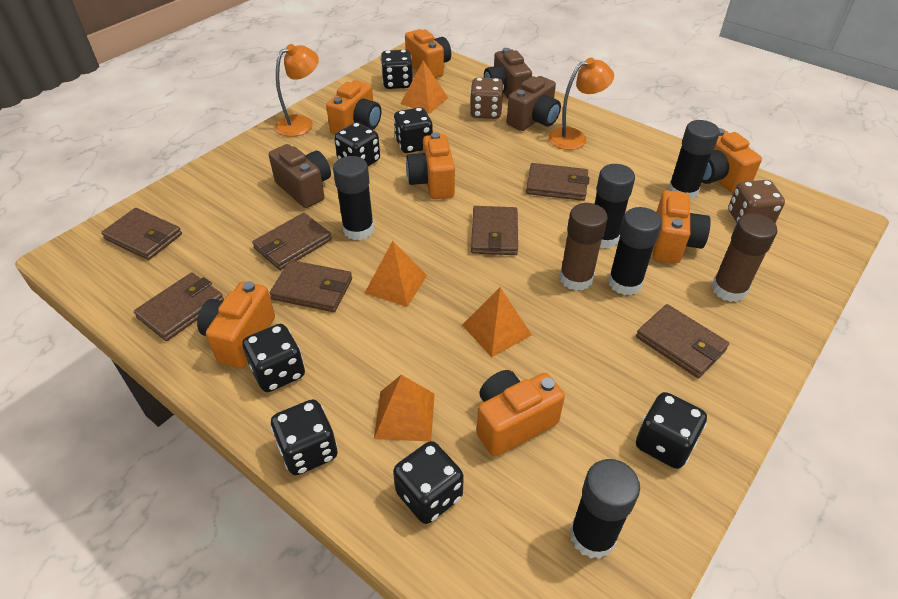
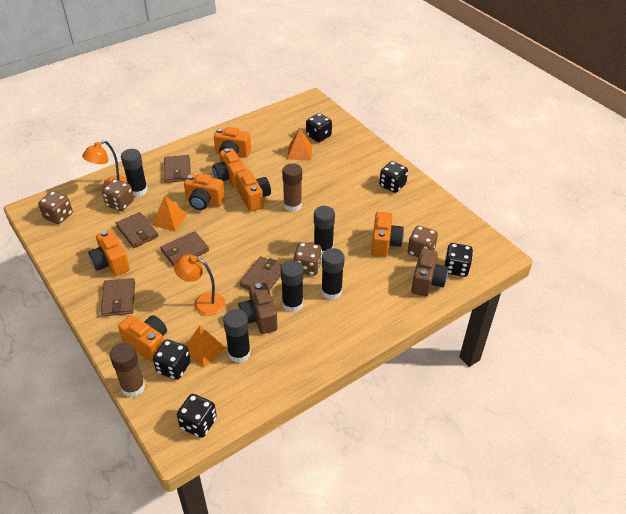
black dice: 7 -> 5
brown camera: 3 -> 2
brown dice: 2 -> 4
brown wallet: 7 -> 5
orange pyramid: 4 -> 3

